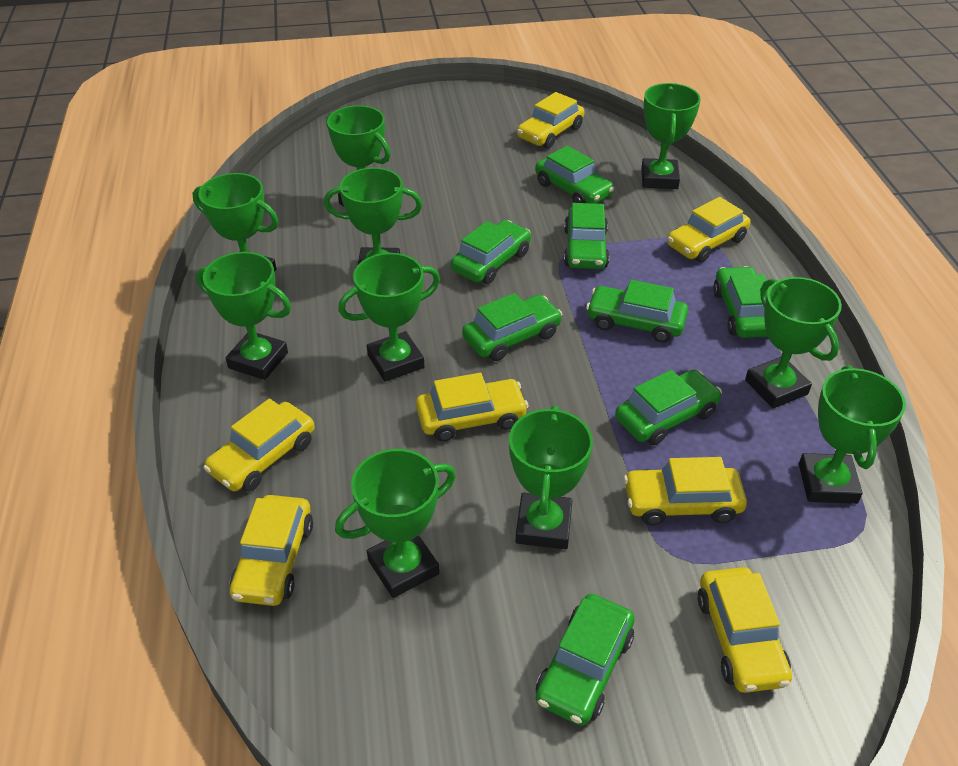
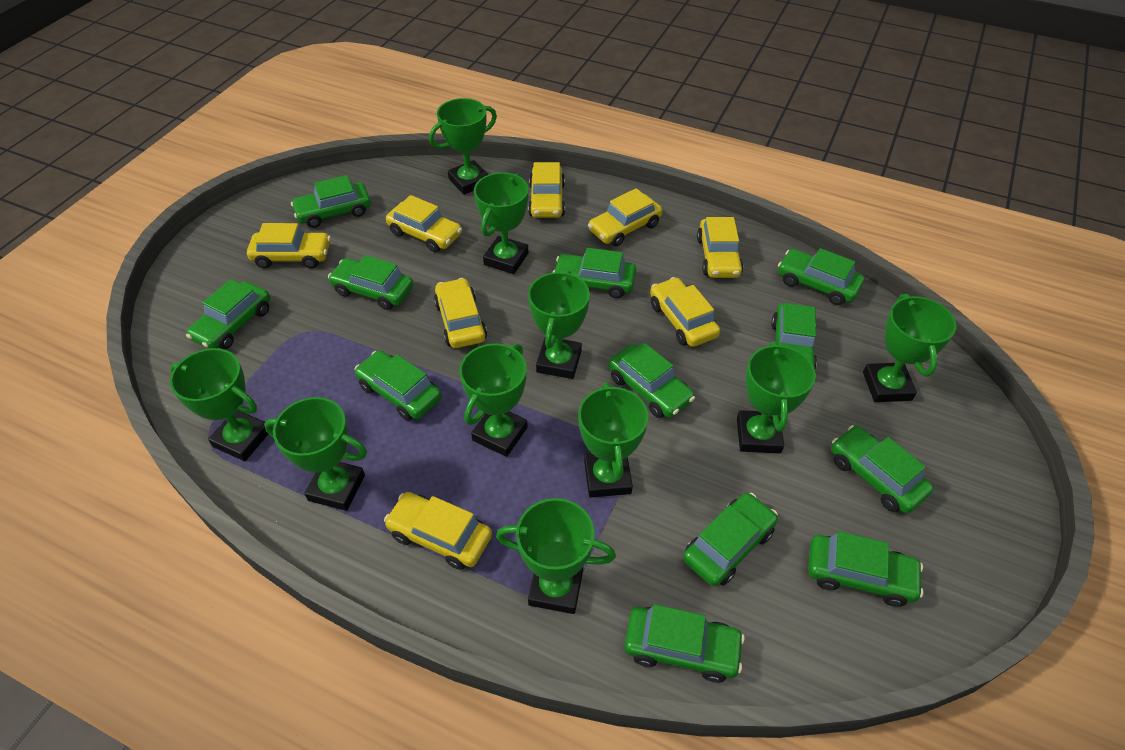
green car: 8 -> 12
yellow car: 7 -> 8

